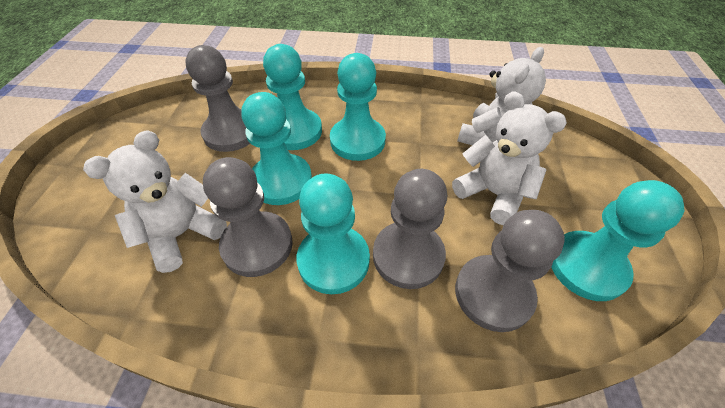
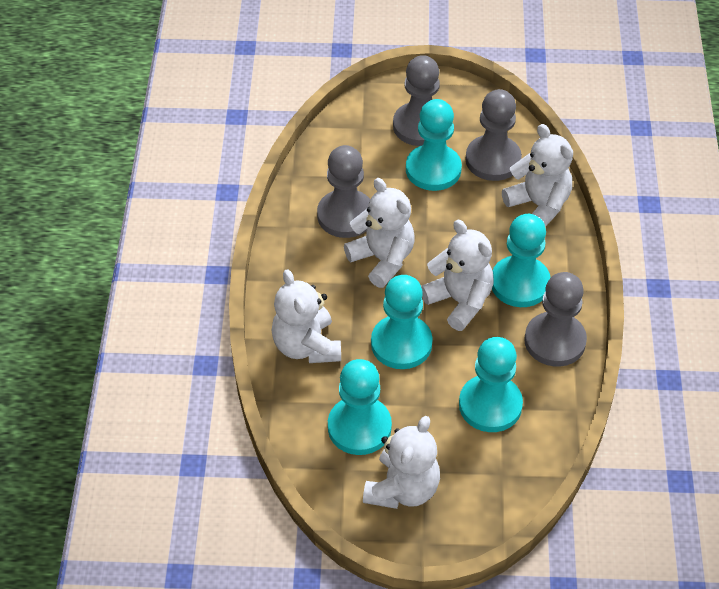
white teddy bear: 3 -> 5

